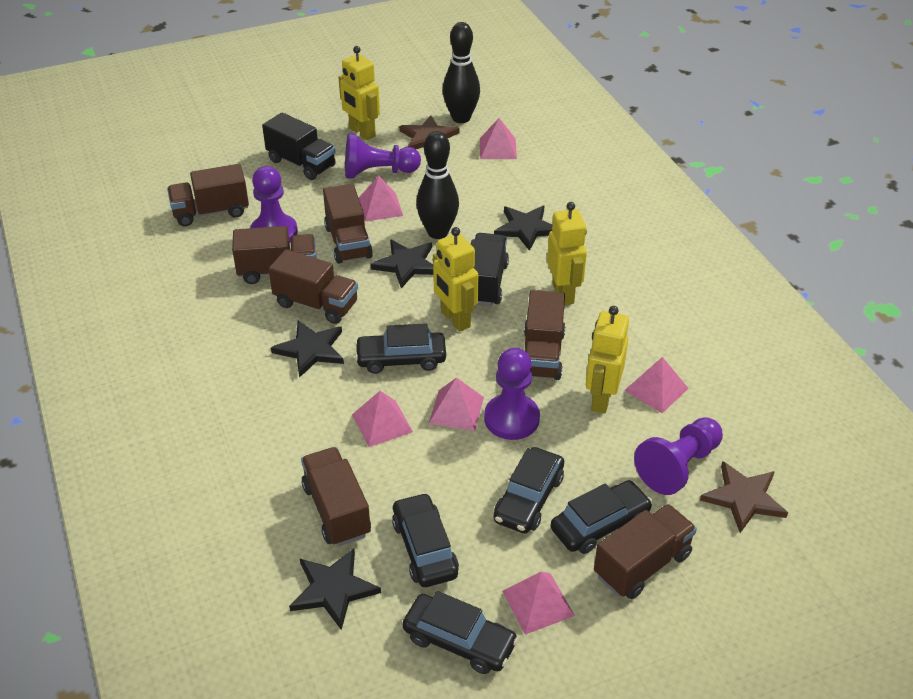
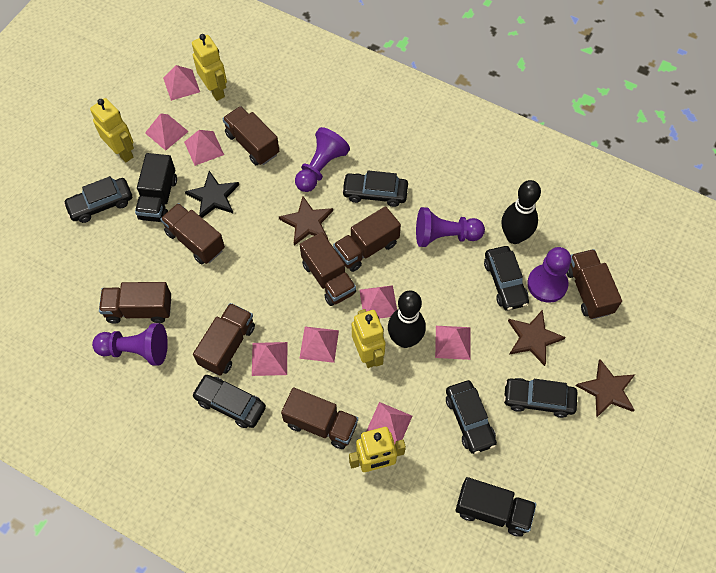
black car: 5 -> 6
black star: 4 -> 1
brown star: 2 -> 3
brown truck: 7 -> 8
pink pyramid: 6 -> 8

